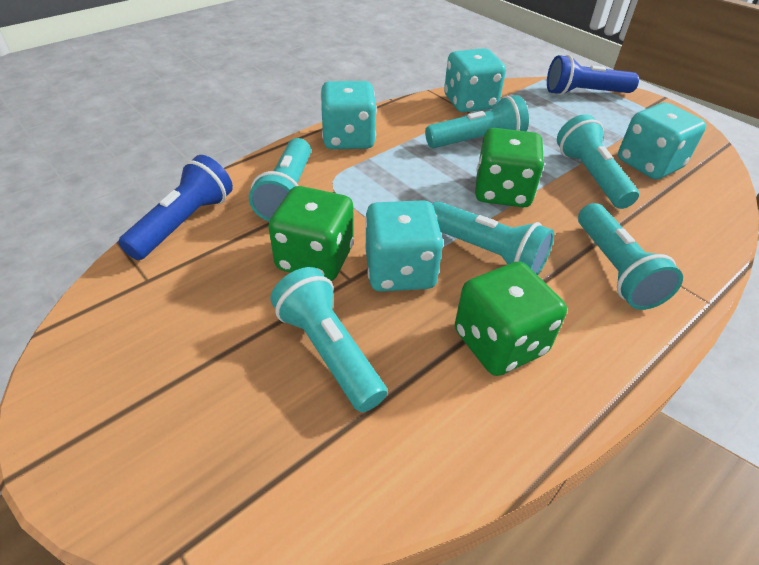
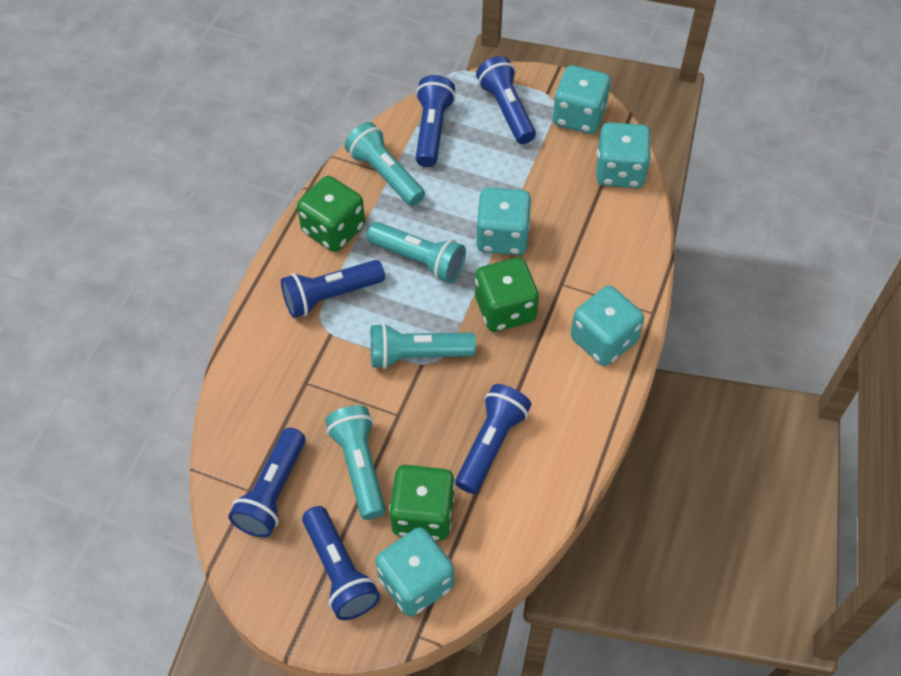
blue flashlight: 2 -> 6
turquoise dice: 4 -> 5
turquoise flashlight: 6 -> 4

